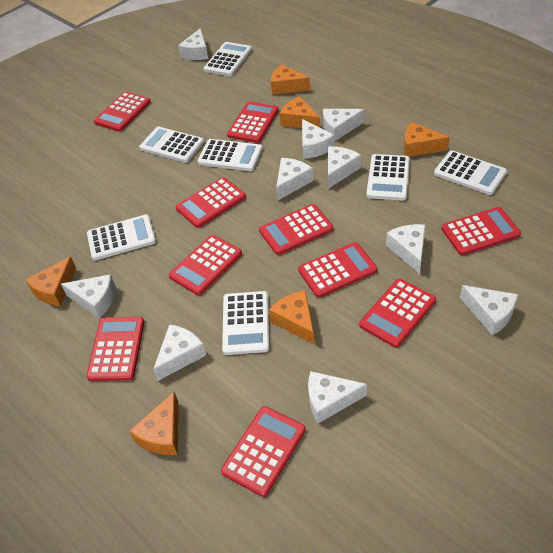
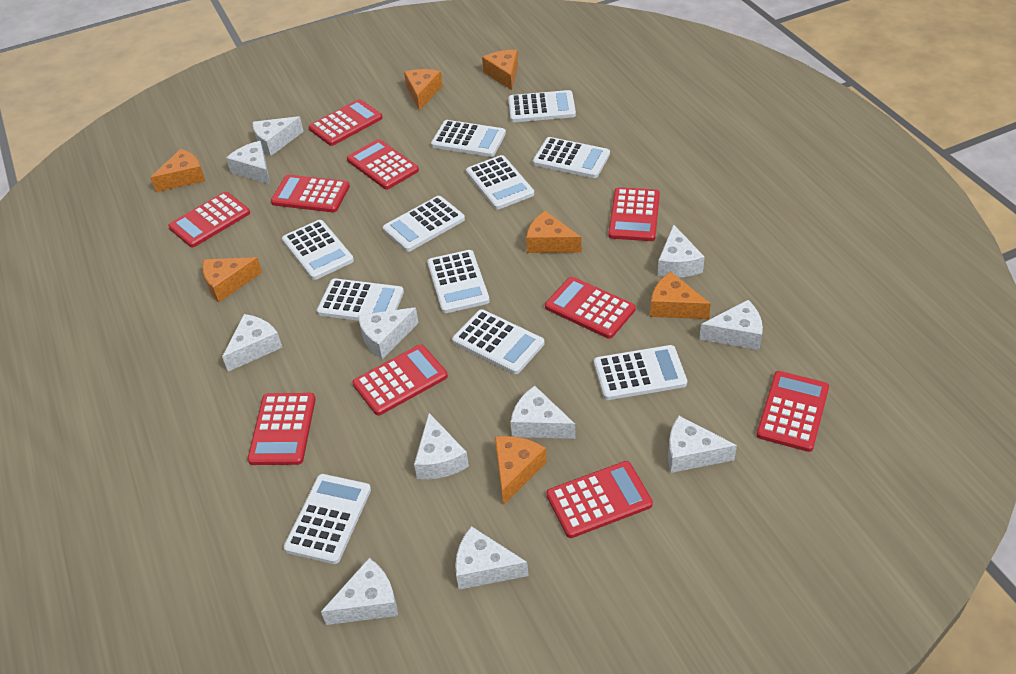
orange cheese: 6 -> 7
white calculator: 7 -> 11
white cheese: 10 -> 11

